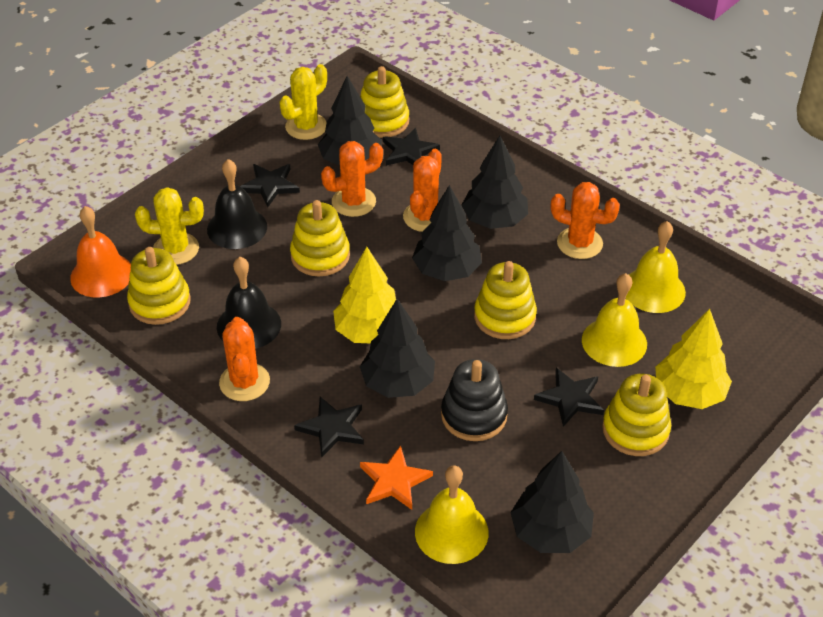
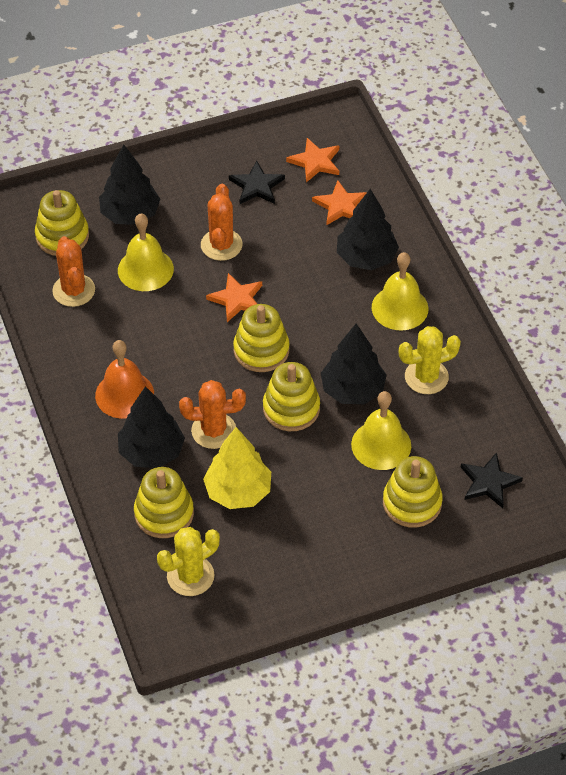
black bell: 2 -> 0
black stacking toy: 1 -> 0
black star: 4 -> 2
black tree: 5 -> 4
orange cactus: 4 -> 3
orange star: 1 -> 3
yellow tree: 2 -> 1

